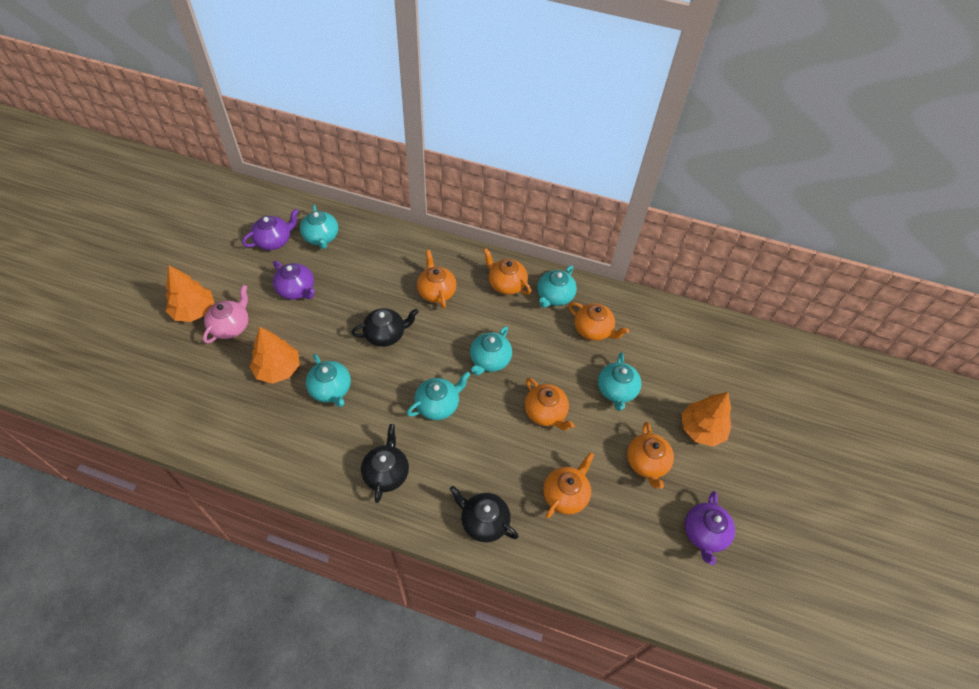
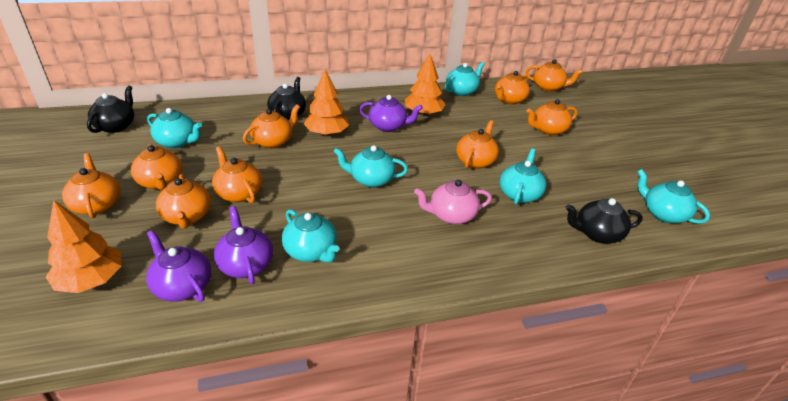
orange teapot: 6 -> 9

